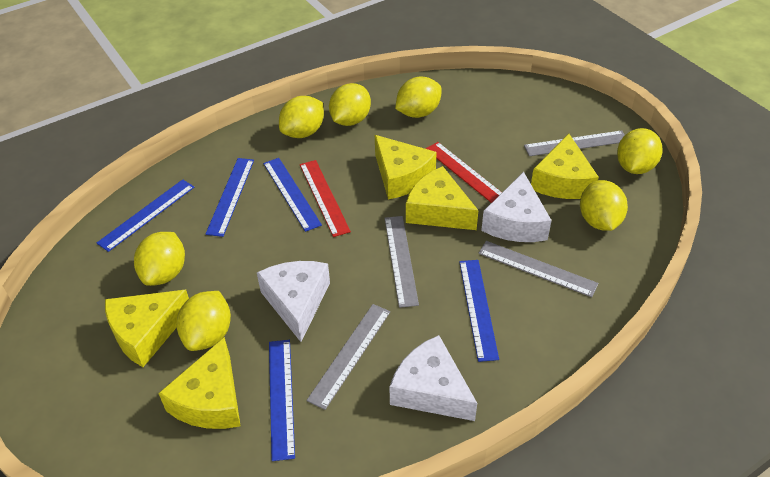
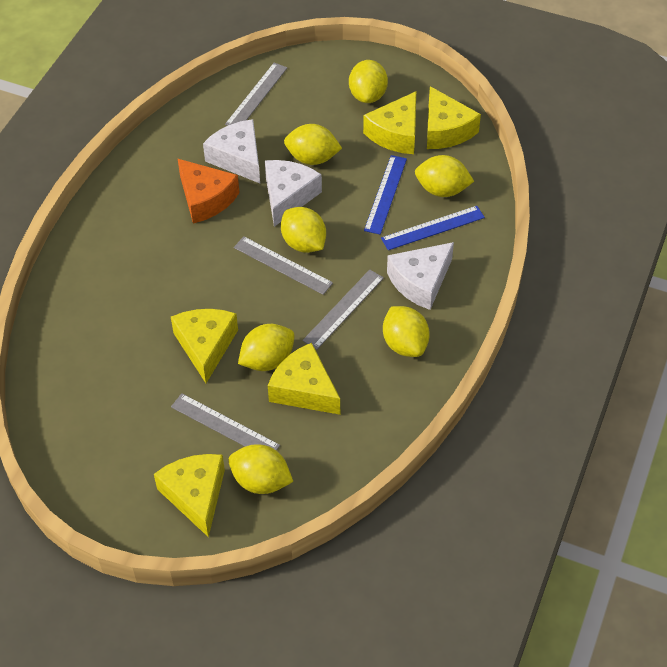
blue ruler: 5 -> 2
orange cheese: 0 -> 1
red ruler: 2 -> 0

